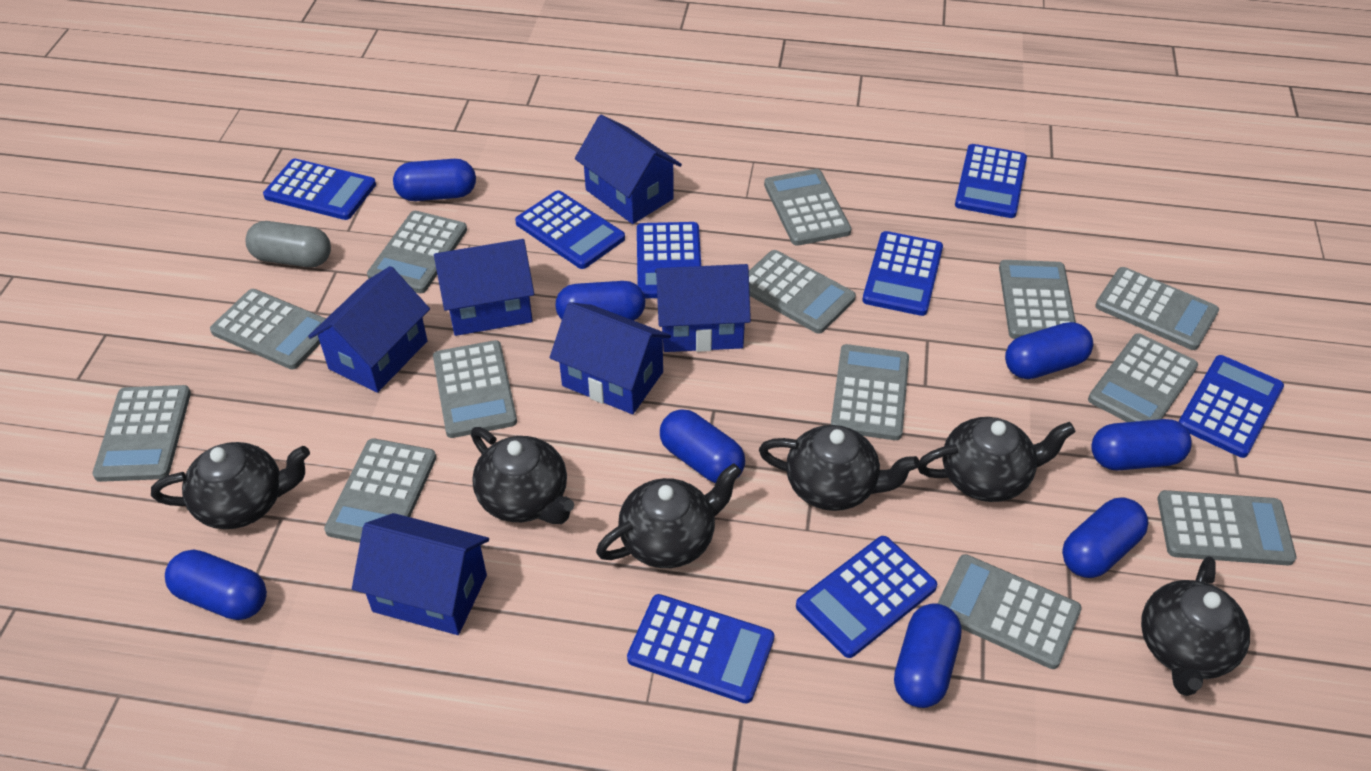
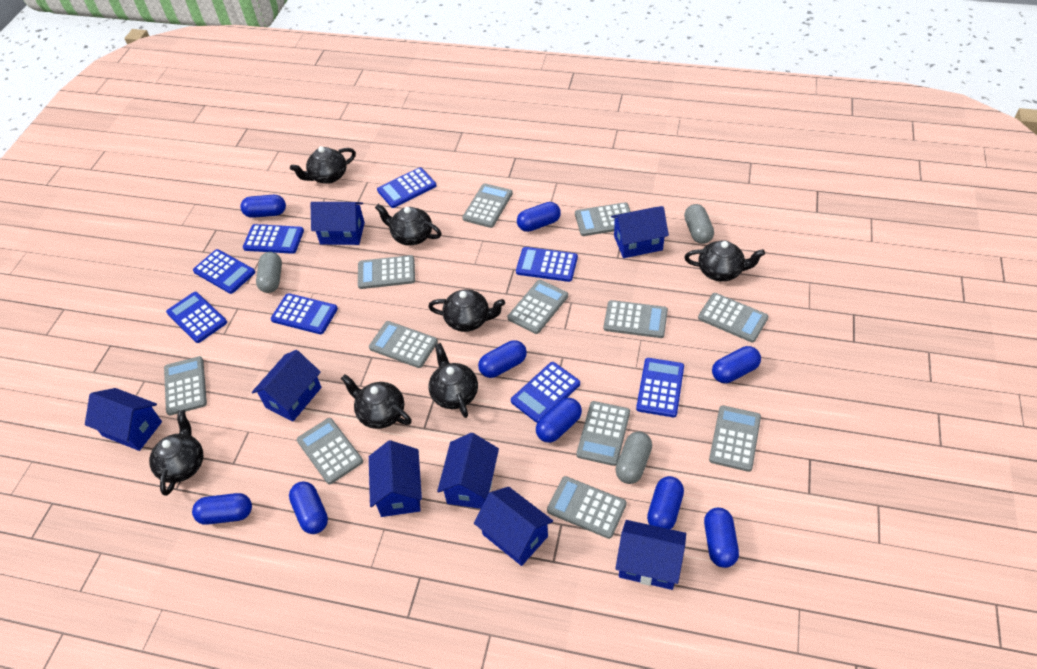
black teapot: 6 -> 7
blue capsule: 8 -> 9
blue house: 6 -> 8
grey calculator: 13 -> 12
grey capsule: 1 -> 3

